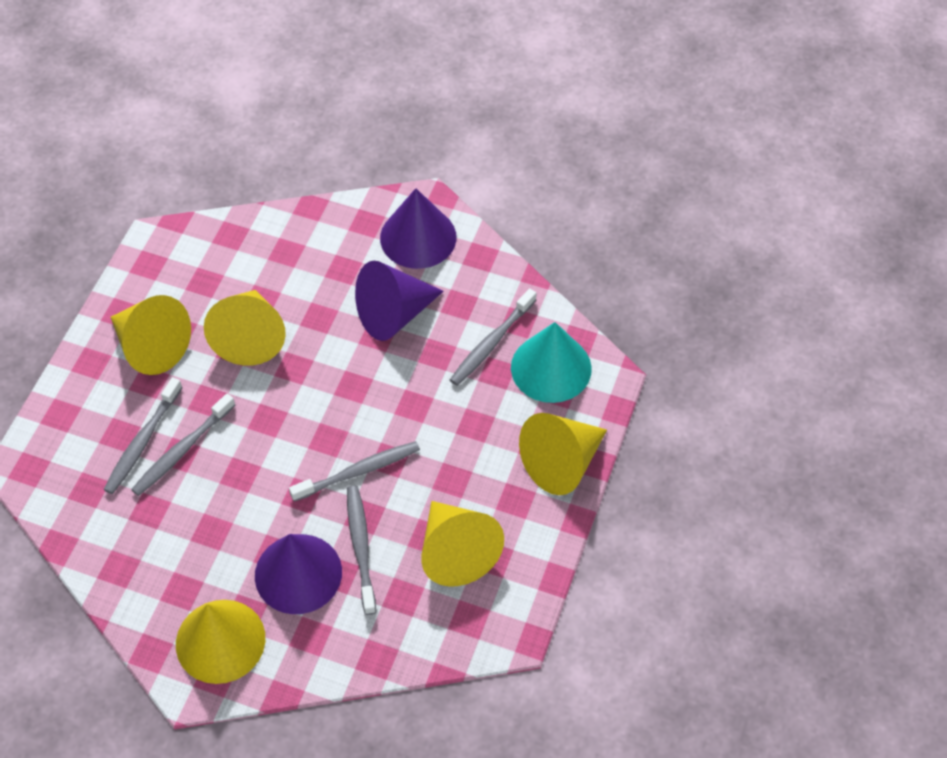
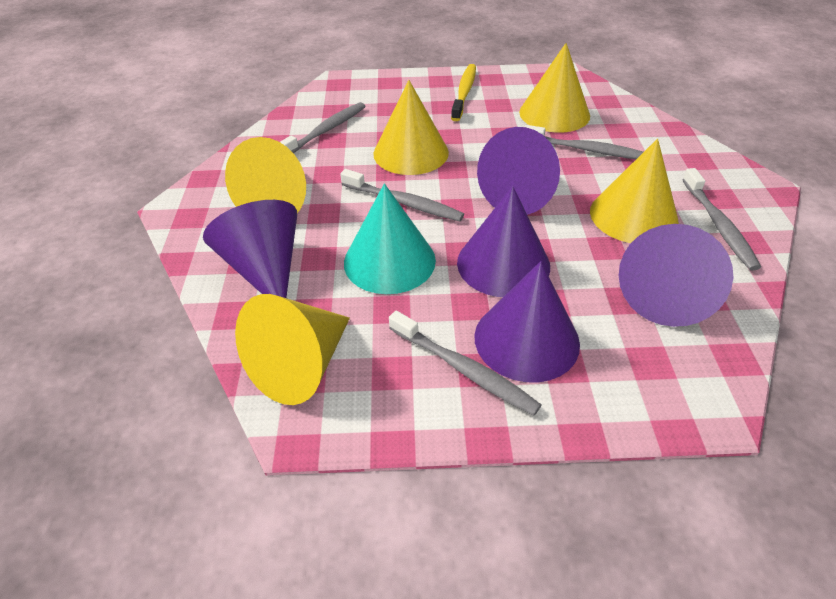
purple cone: 3 -> 5
yellow toothbrush: 0 -> 1

